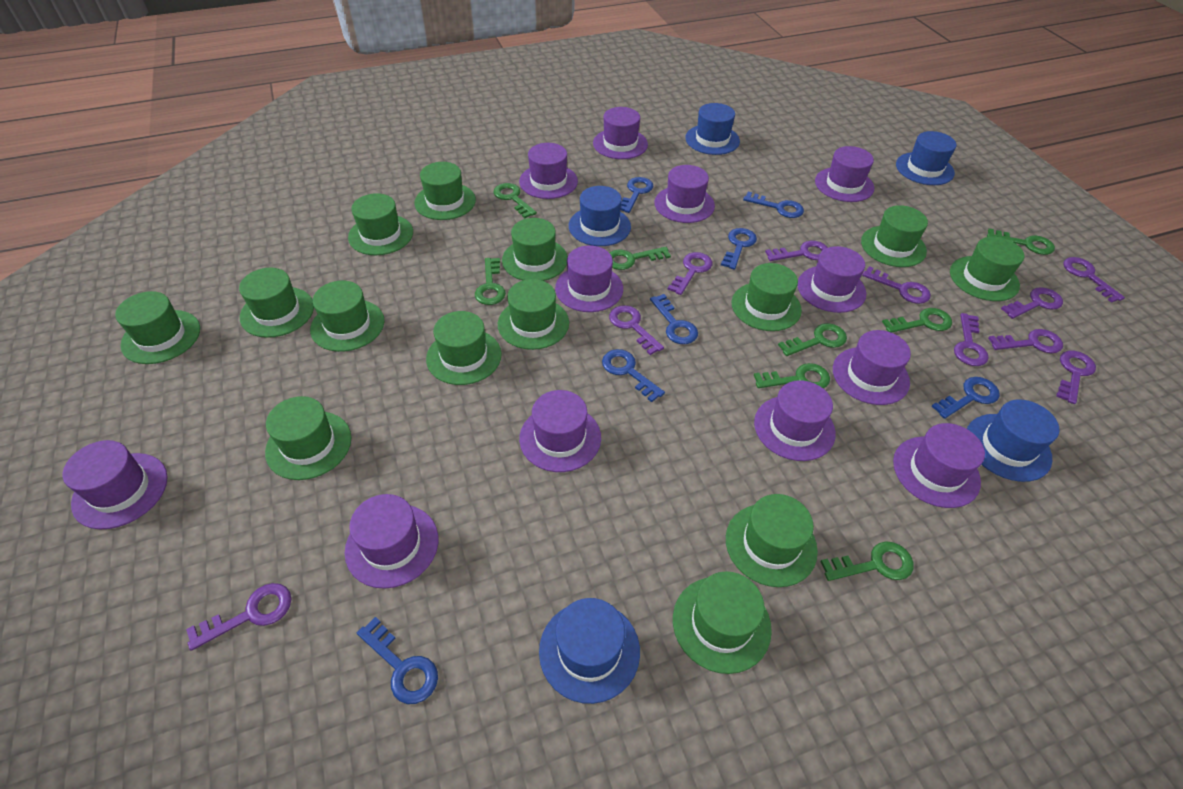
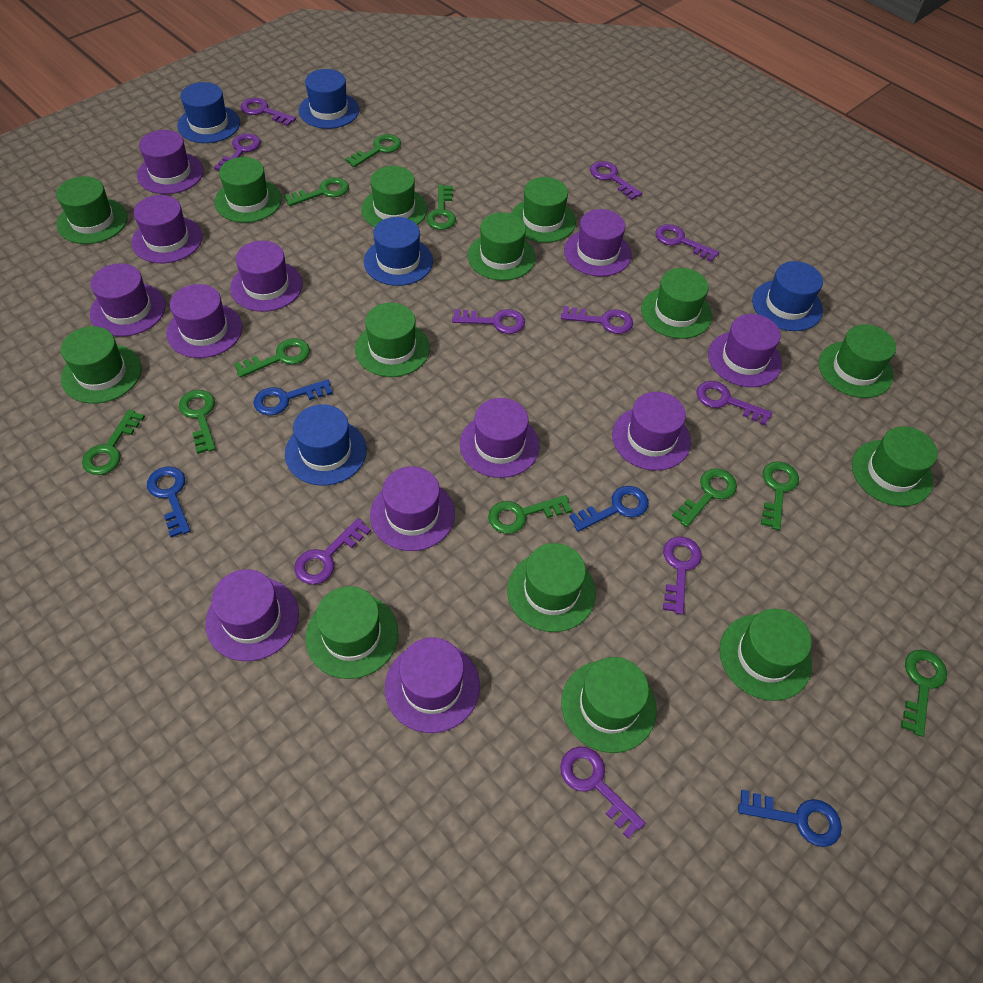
blue key: 7 -> 4
green key: 8 -> 10

